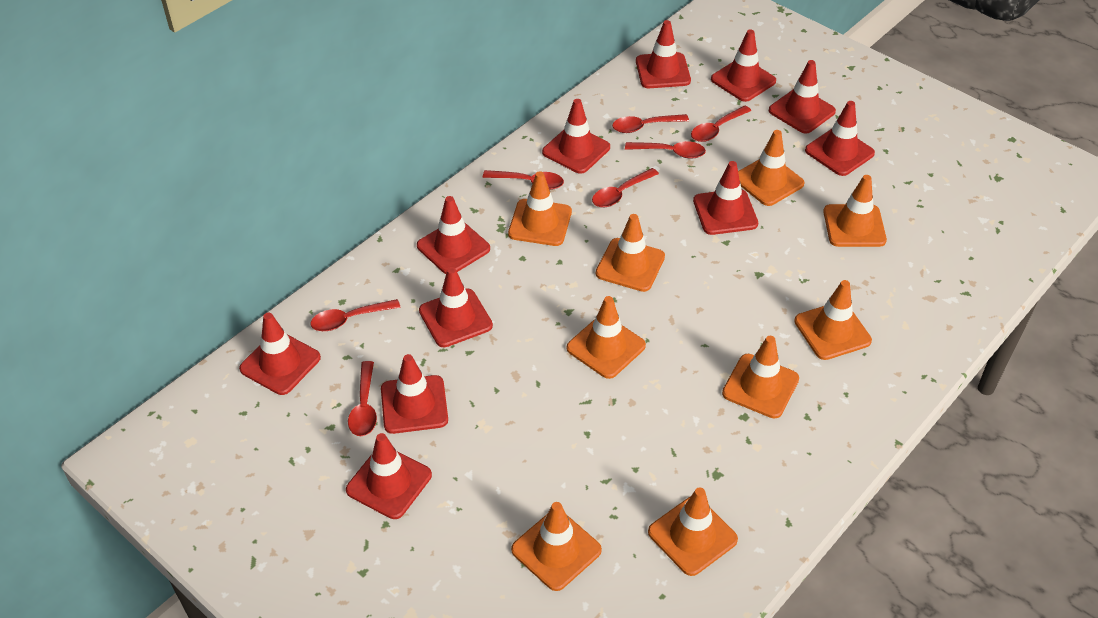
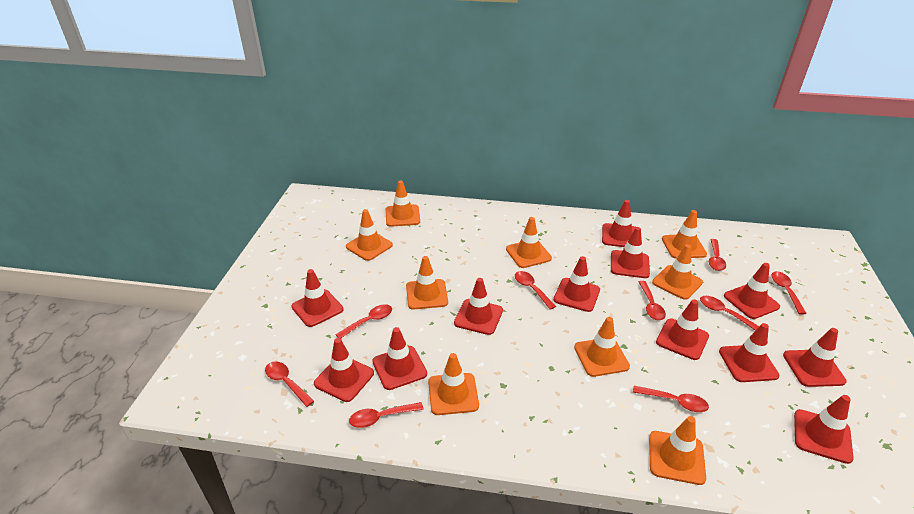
red spoon: 7 -> 9
red traffic cone: 11 -> 12

